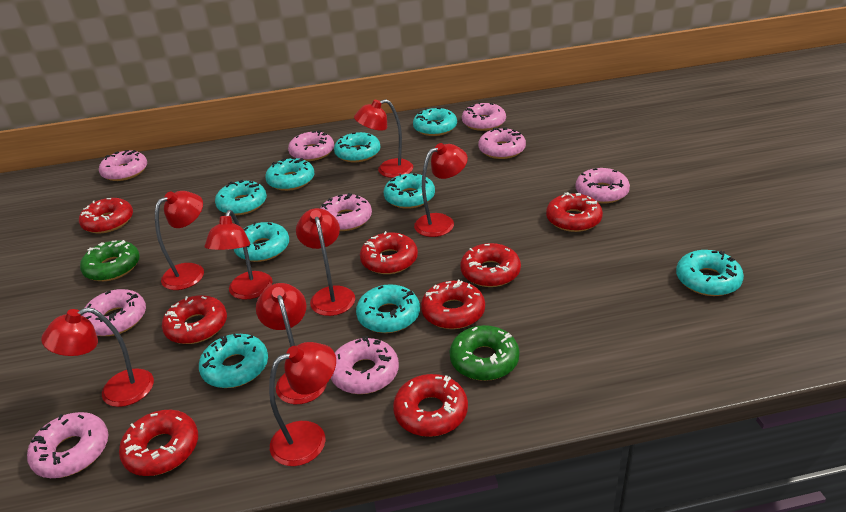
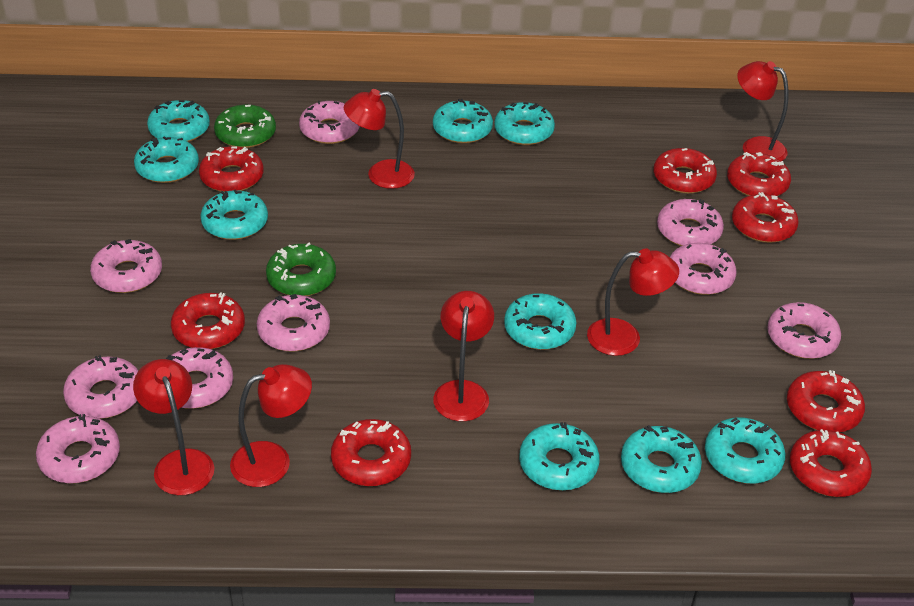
red lamp: 8 -> 6

